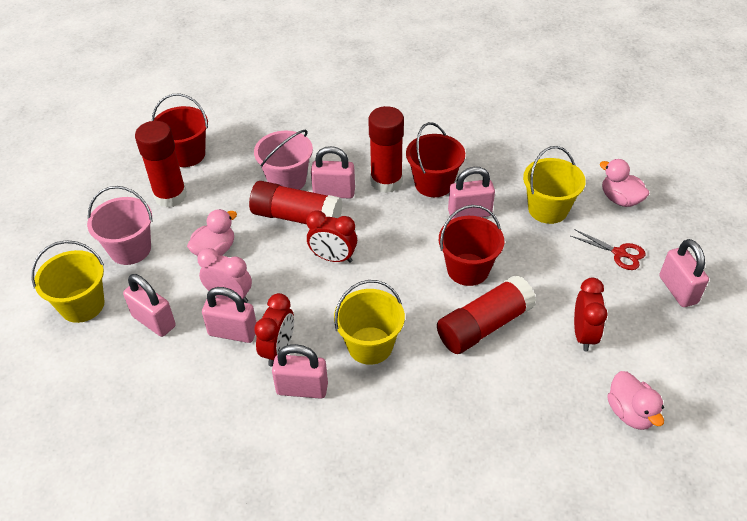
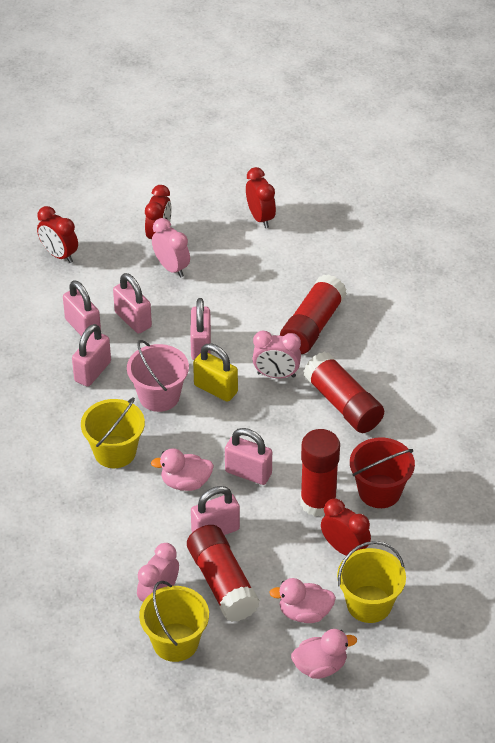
pink bucket: 2 -> 1
pink clock: 1 -> 3
red bucket: 3 -> 1
red clock: 3 -> 4
red scissors: 1 -> 0
yellow padlock: 0 -> 1

